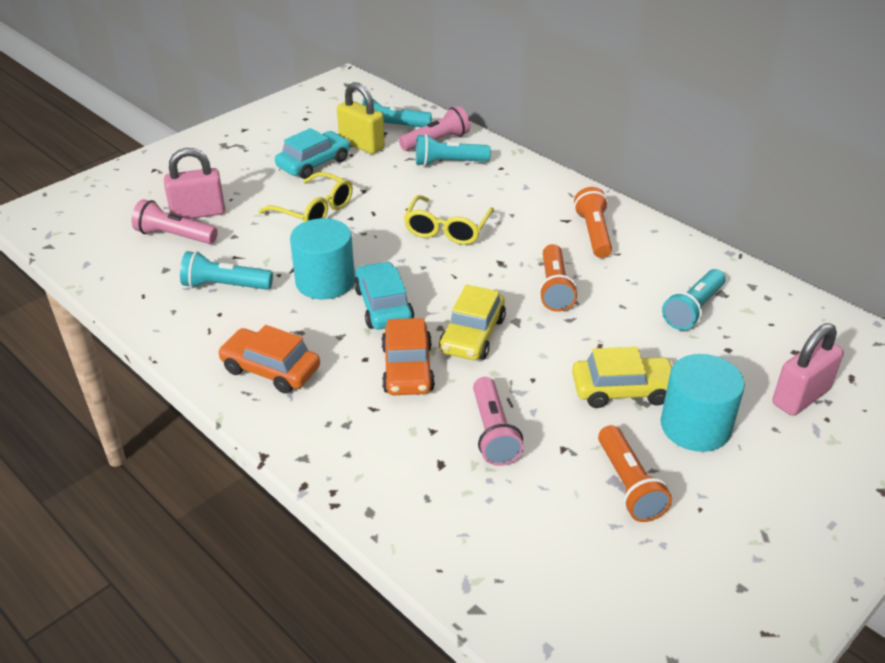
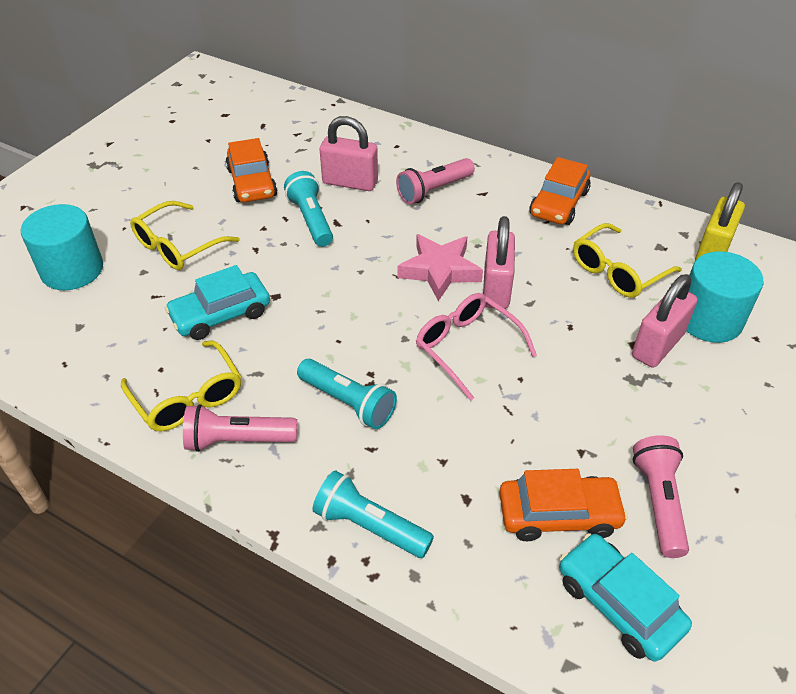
orange car: 2 -> 3
orange flashlight: 3 -> 0
pink glasses: 0 -> 1
pink padlock: 2 -> 3
pink star: 0 -> 1
turquoise flashlight: 4 -> 3
yellow car: 2 -> 0
yellow glasses: 2 -> 3

